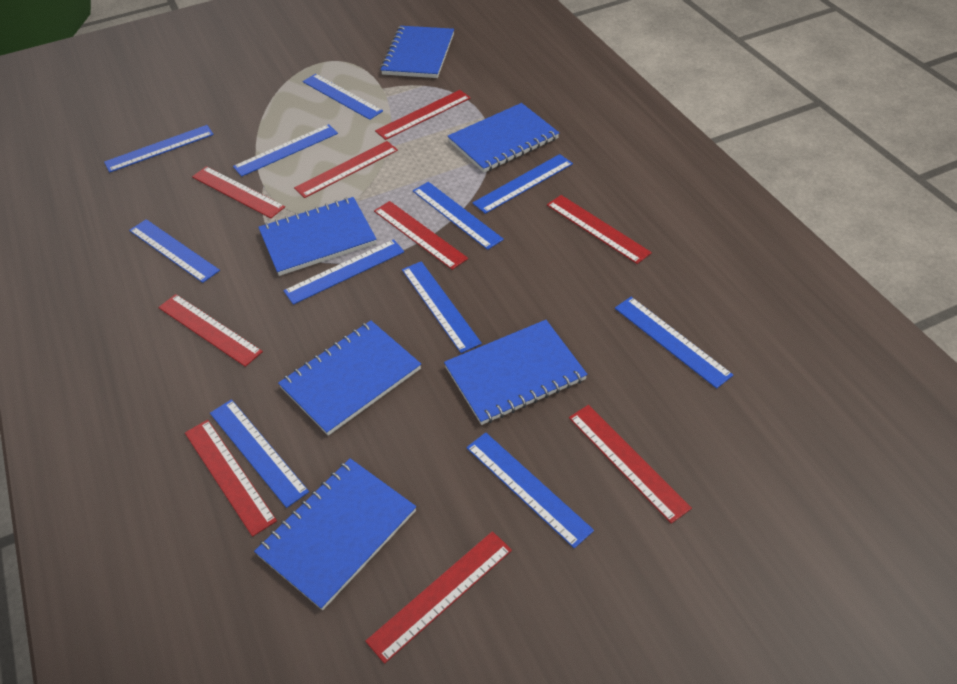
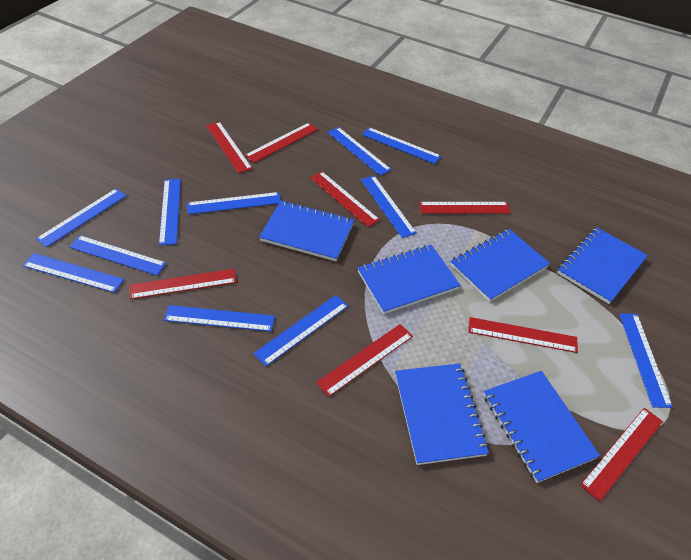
red ruler: 9 -> 8

